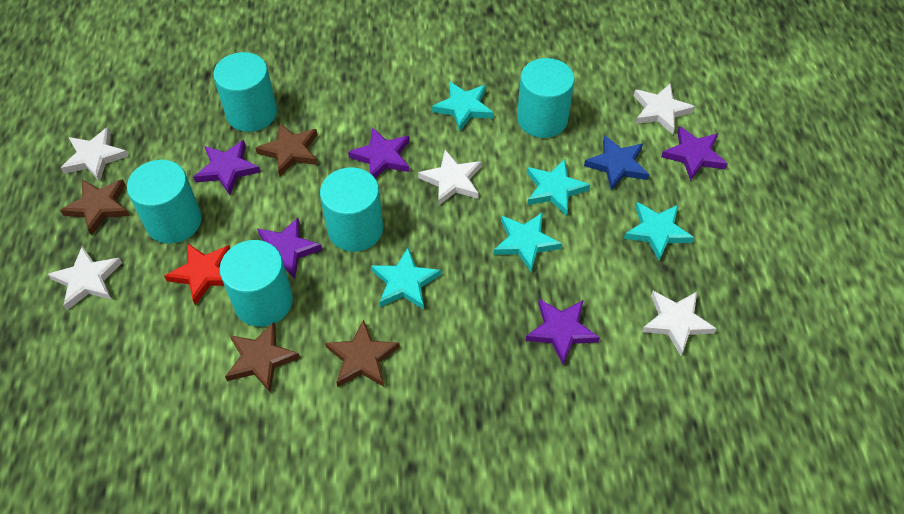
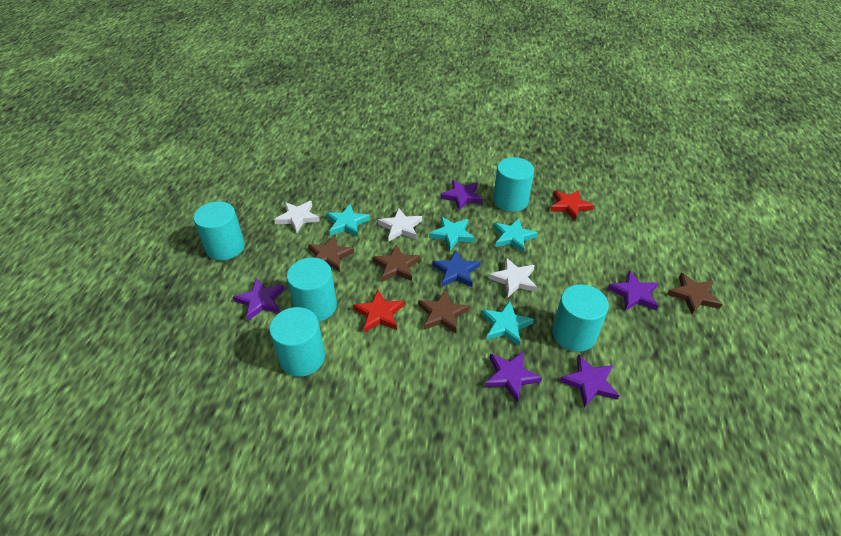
red star: 1 -> 2
turquoise star: 5 -> 4
white star: 5 -> 3

